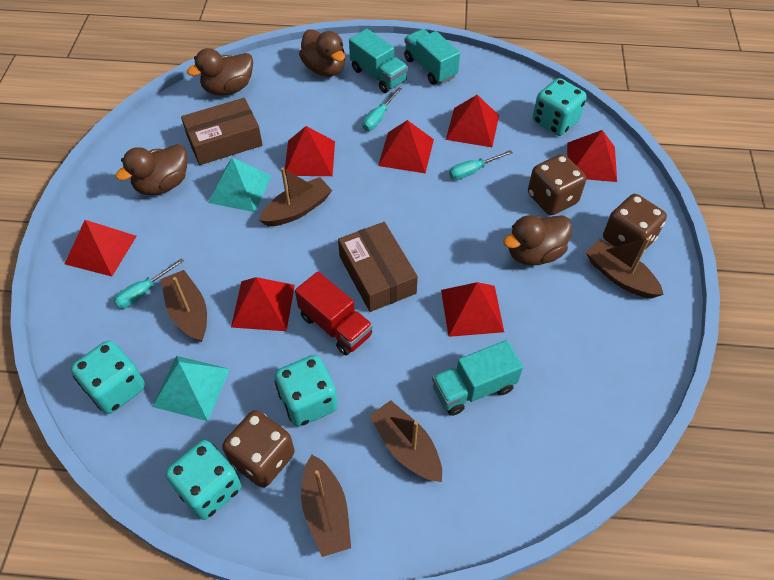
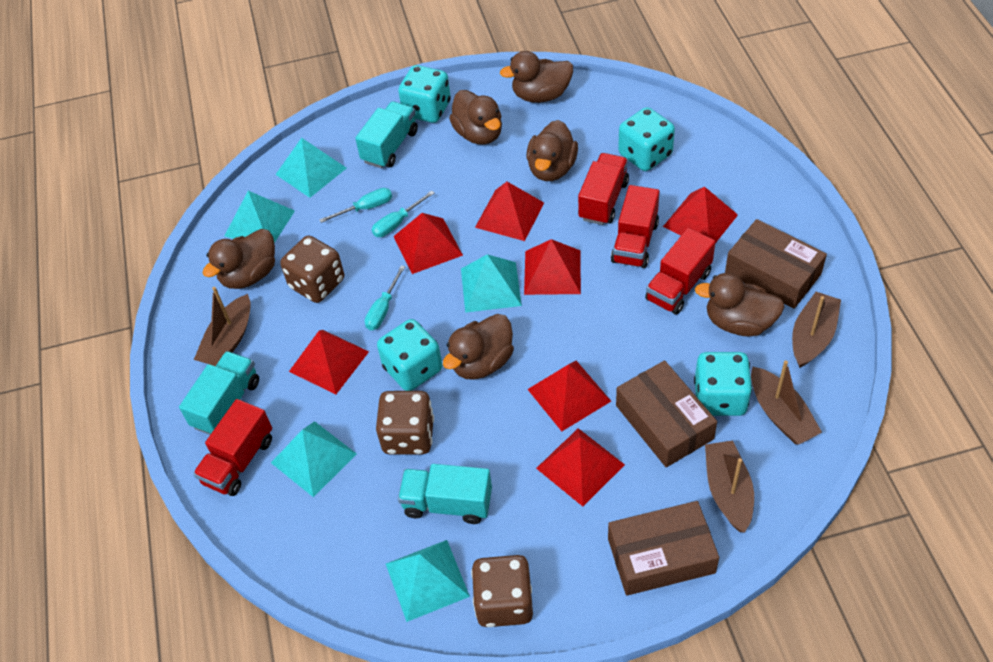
brown boat: 5 -> 4
brown box: 2 -> 3
brown duck: 4 -> 6
red truck: 1 -> 4
turquoise pyramid: 2 -> 5

